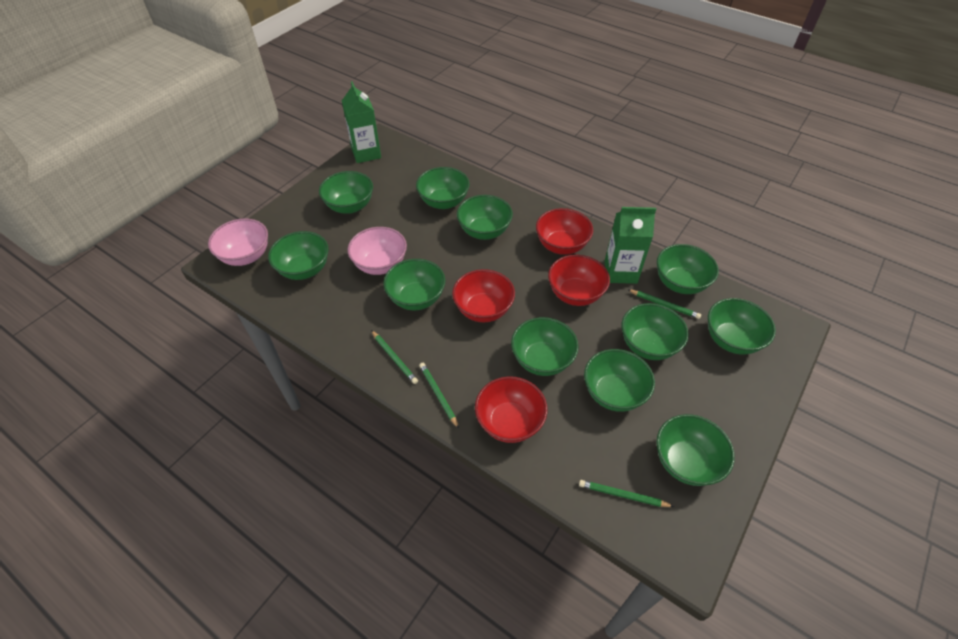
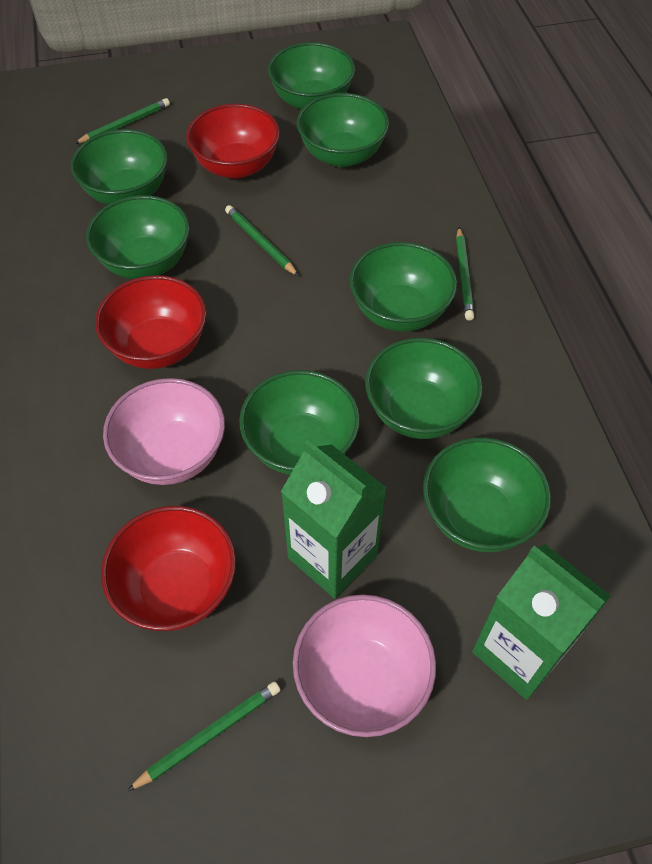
green bowl: 11 -> 8
red bowl: 4 -> 3

